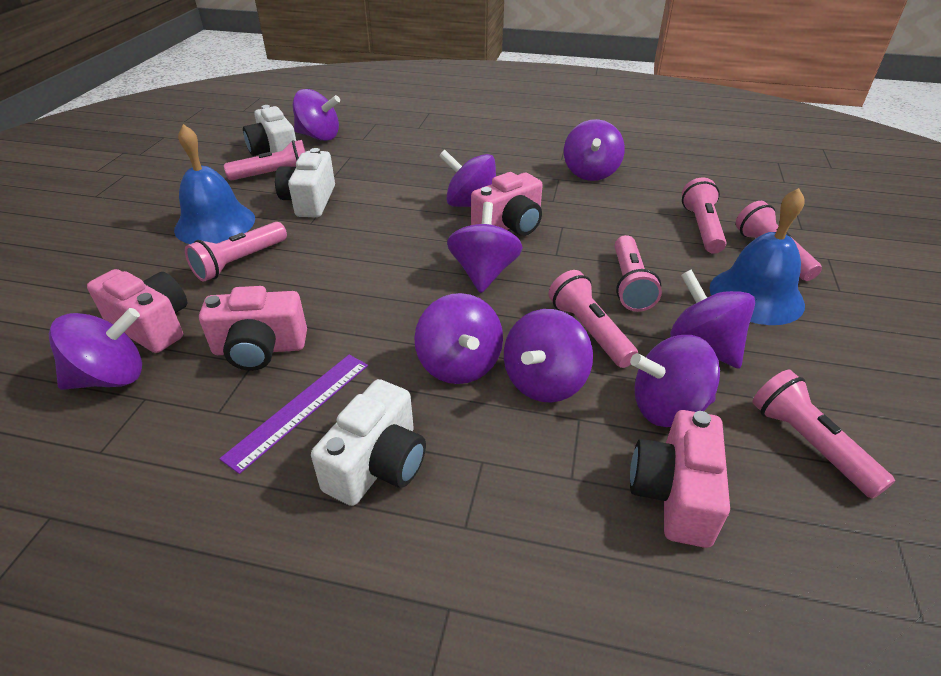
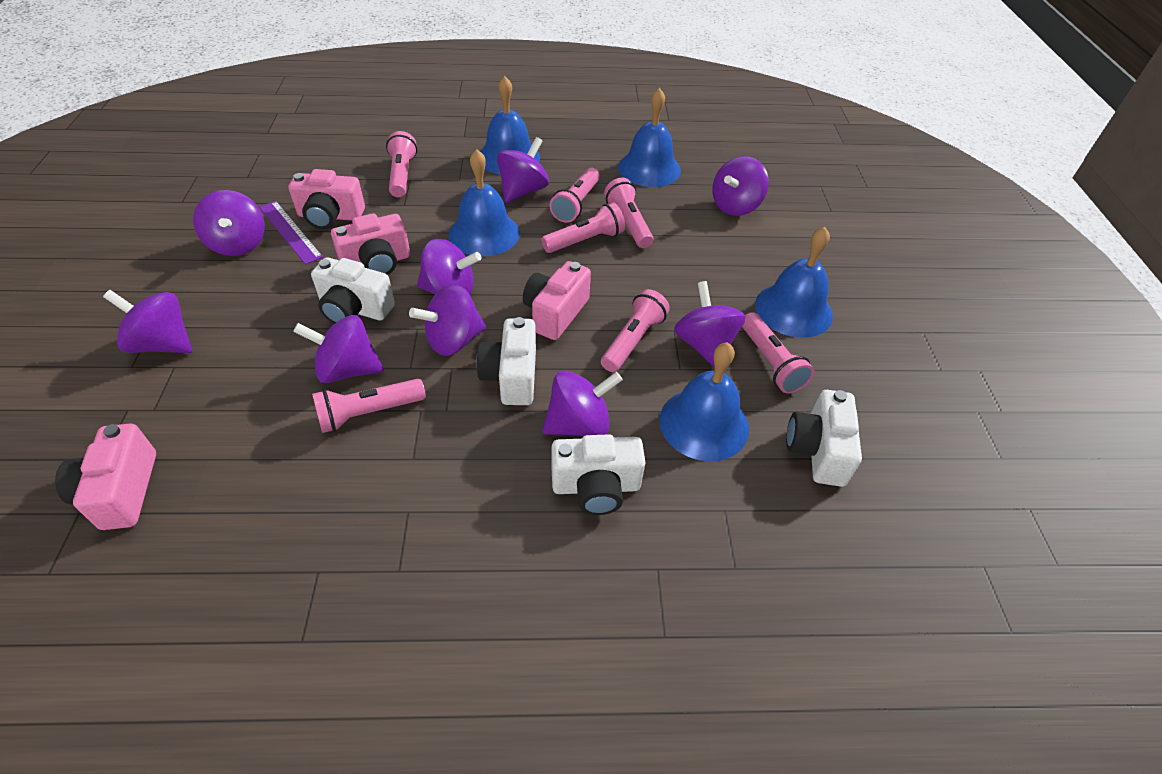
blue bell: 2 -> 5
white camera: 3 -> 4

